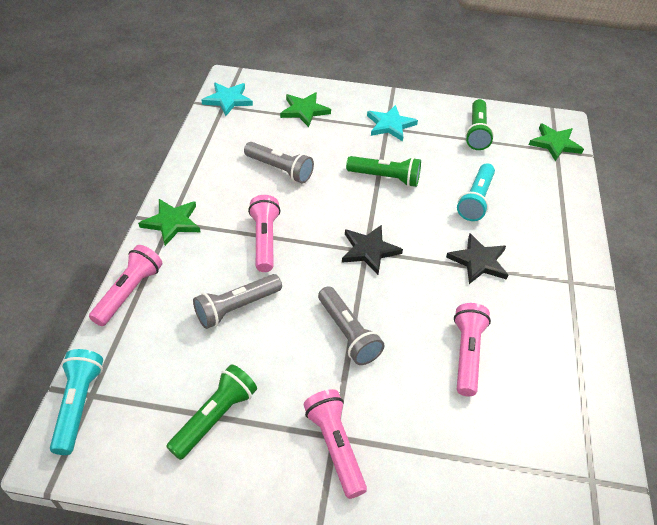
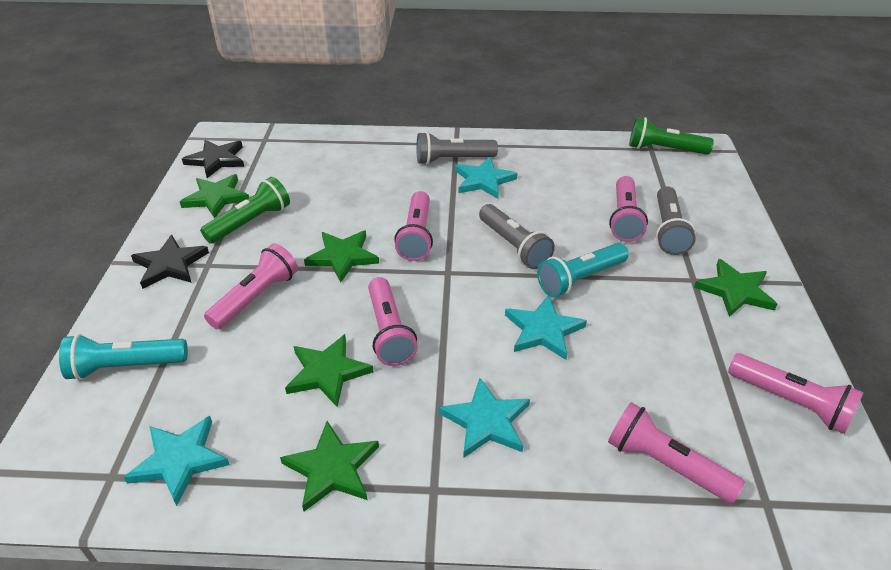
green flashlight: 3 -> 2
green star: 3 -> 5
pink flashlight: 4 -> 6
turquoise star: 2 -> 4

